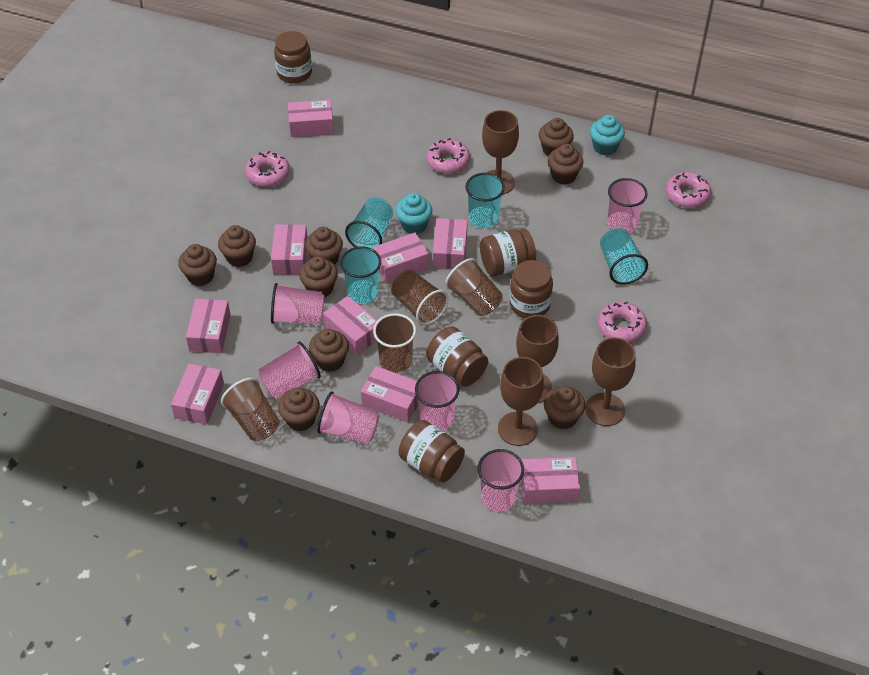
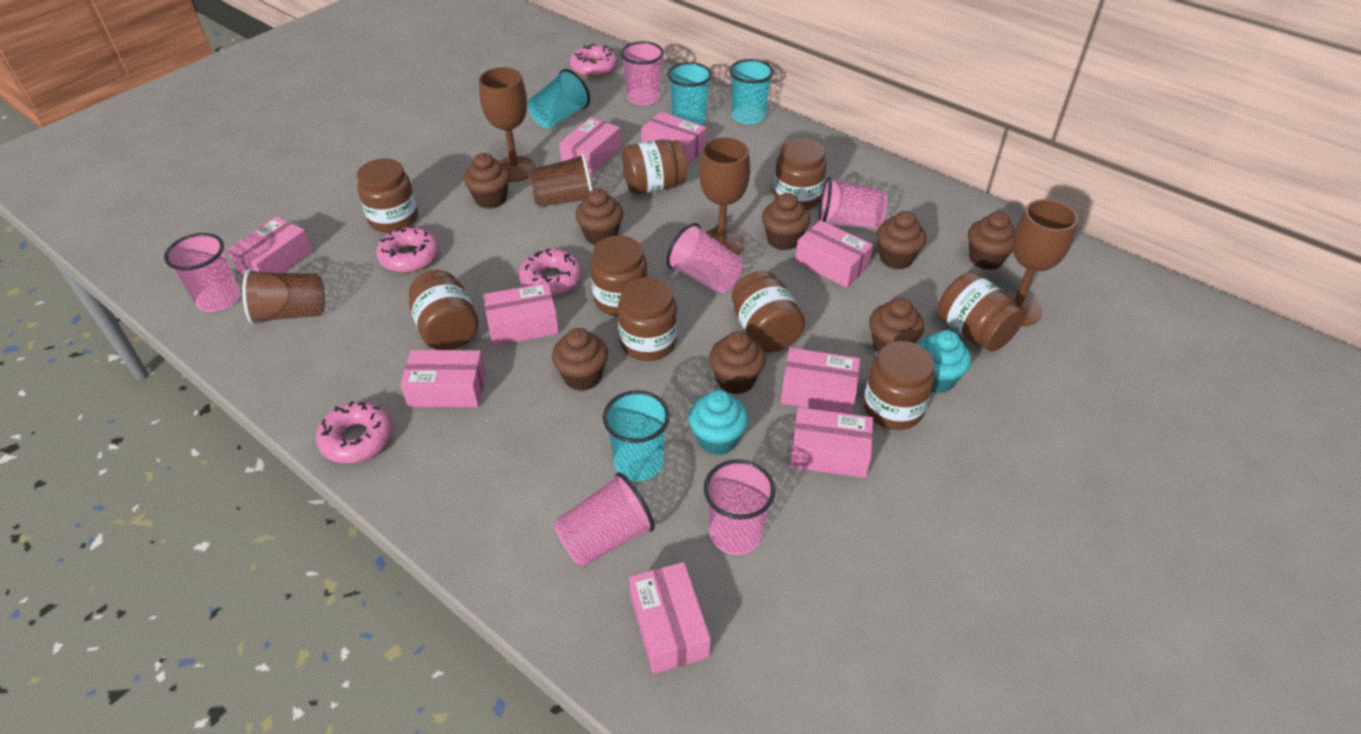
brown cup: 4 -> 2
brown cupcake: 9 -> 8
brown goblet: 4 -> 3
brown jar: 5 -> 9

